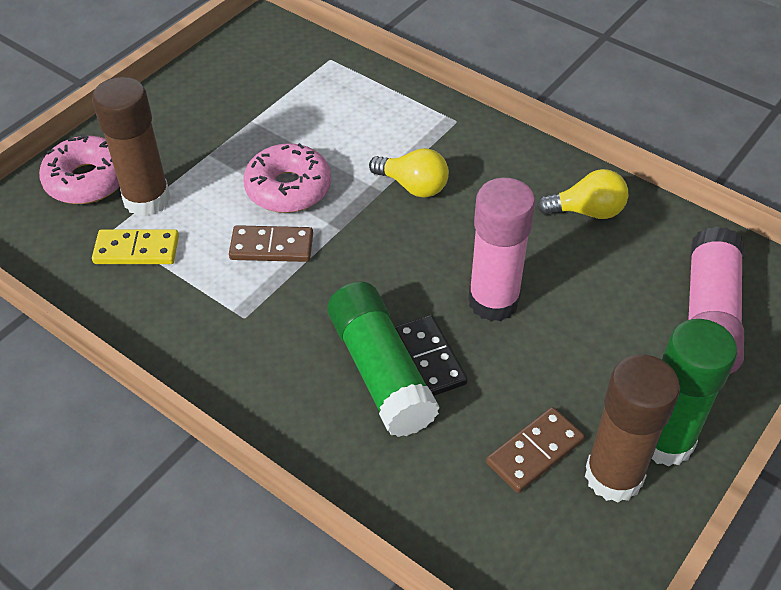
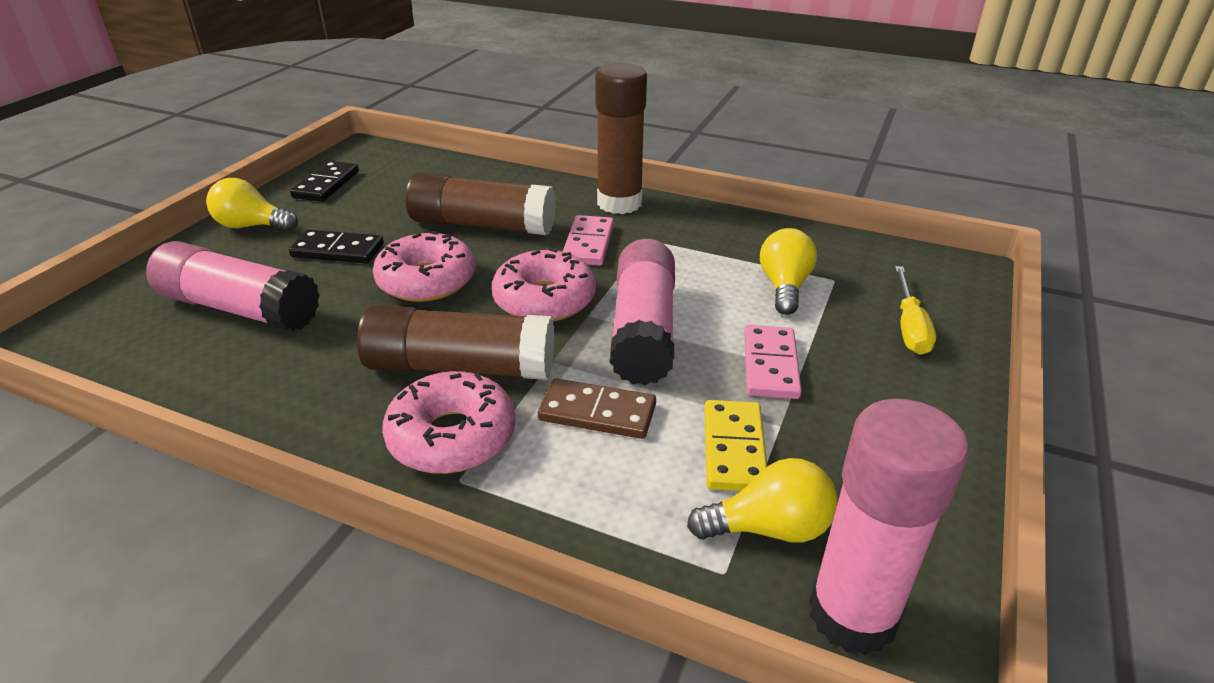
black domino: 1 -> 2
brown domino: 2 -> 1
brown glue stick: 2 -> 3
green glue stick: 2 -> 0
pink domino: 0 -> 2
pink donut: 2 -> 3
pink glue stick: 2 -> 3
yellow light bulb: 2 -> 3
yellow screwdriver: 0 -> 1

